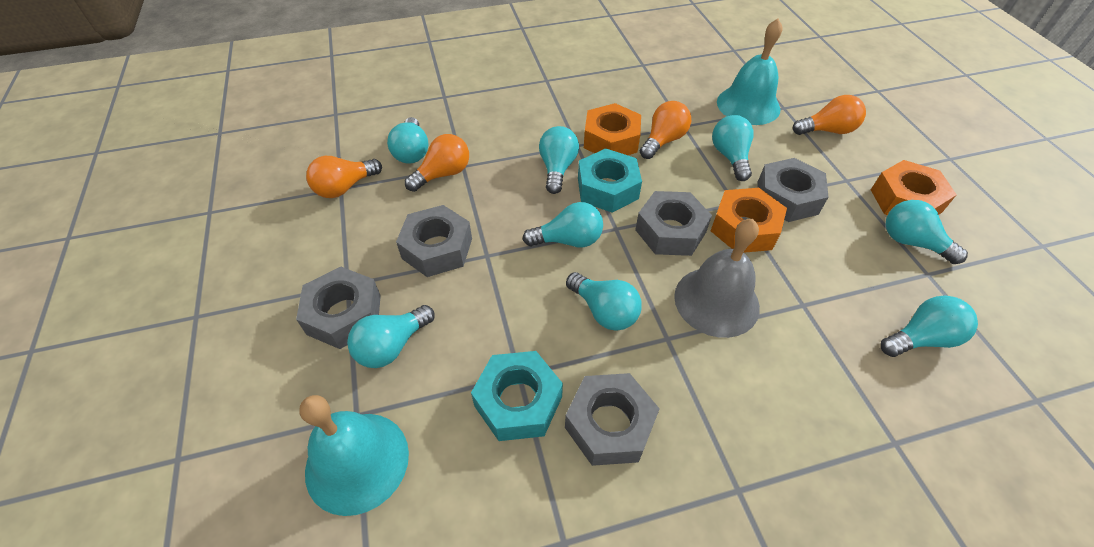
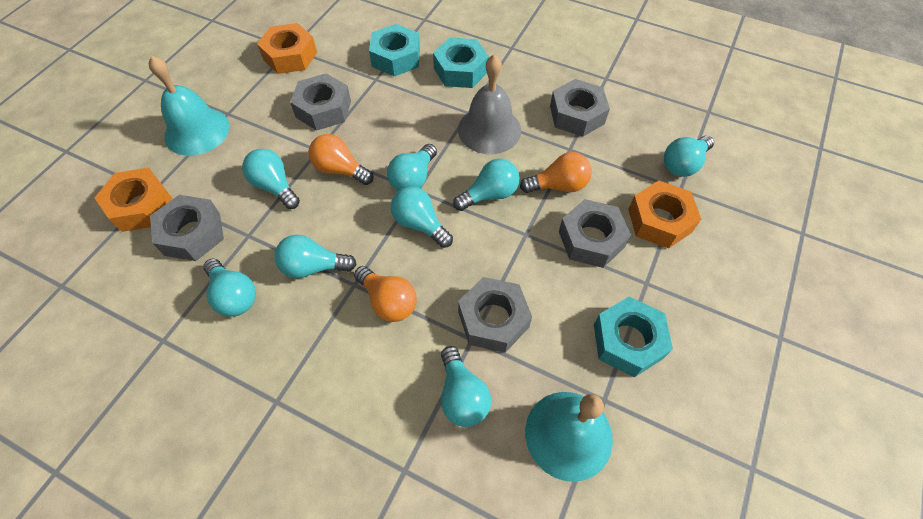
orange light bulb: 4 -> 3
turquoise nut: 2 -> 3

